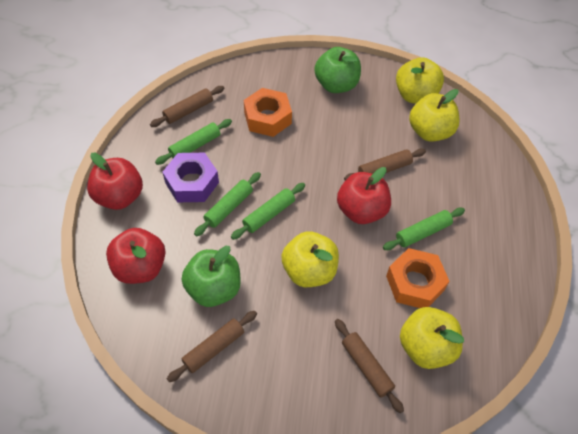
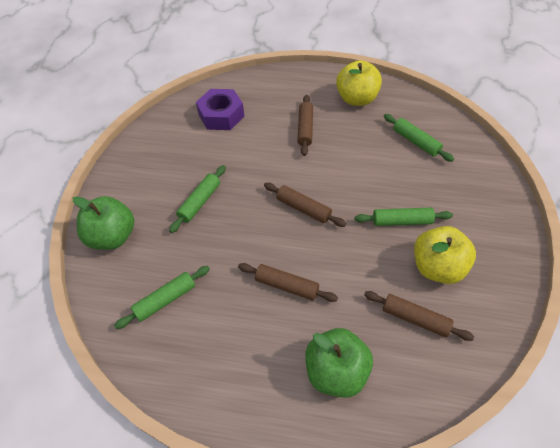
orange nut: 2 -> 0
red apple: 3 -> 0
yellow apple: 4 -> 2

